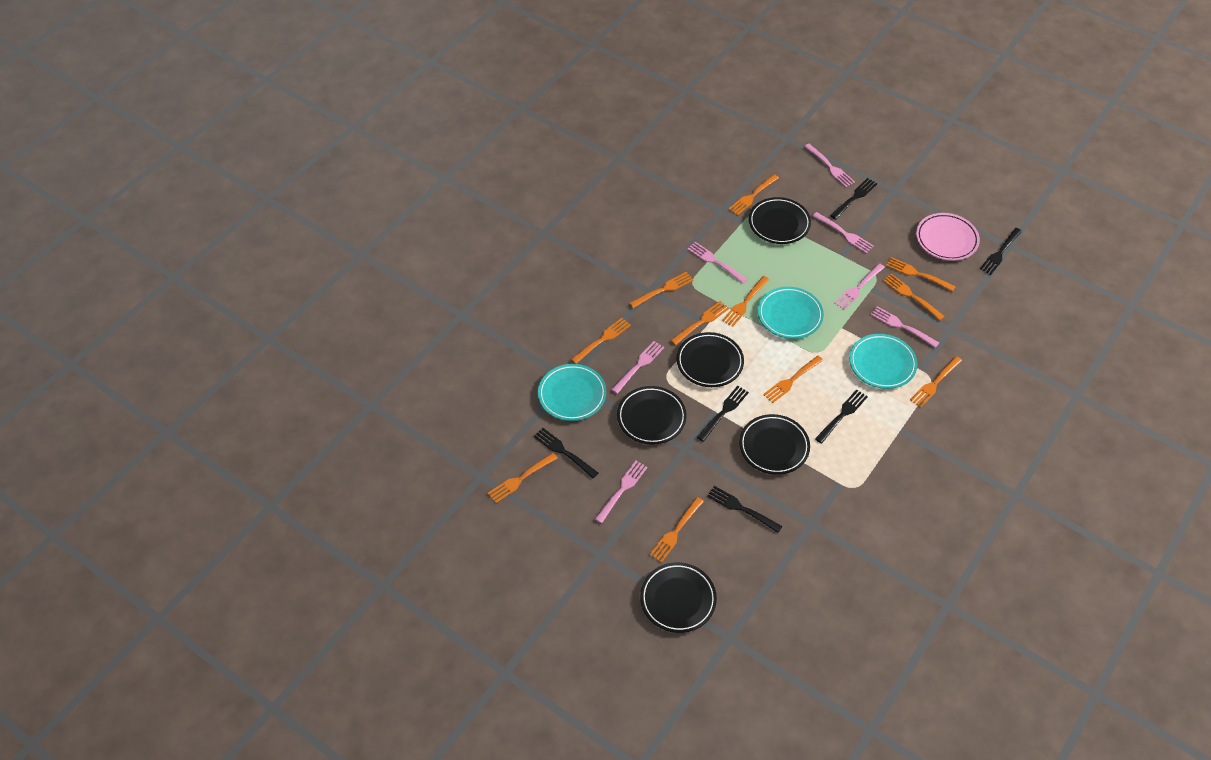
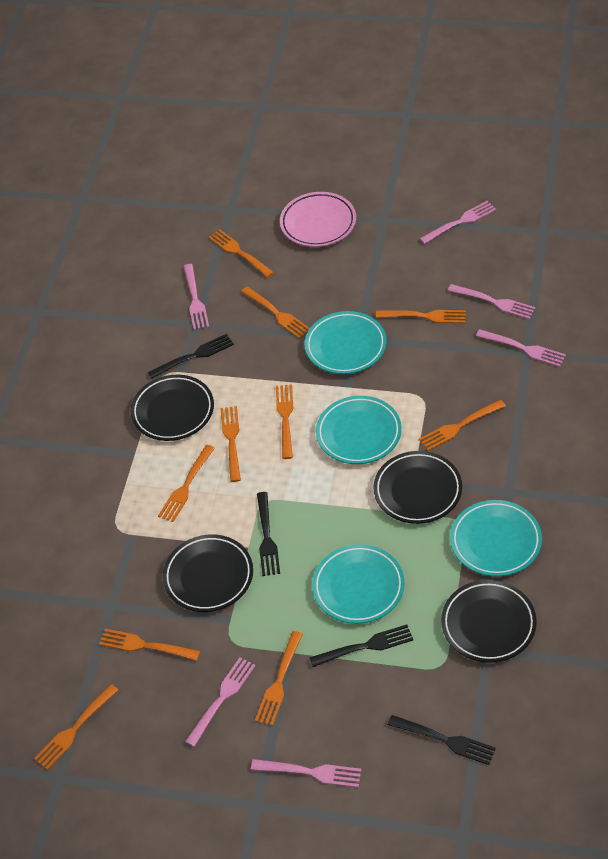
black fork: 6 -> 4
black plate: 5 -> 4
orange fork: 11 -> 10
pink fork: 7 -> 6
turquoise plate: 3 -> 4

